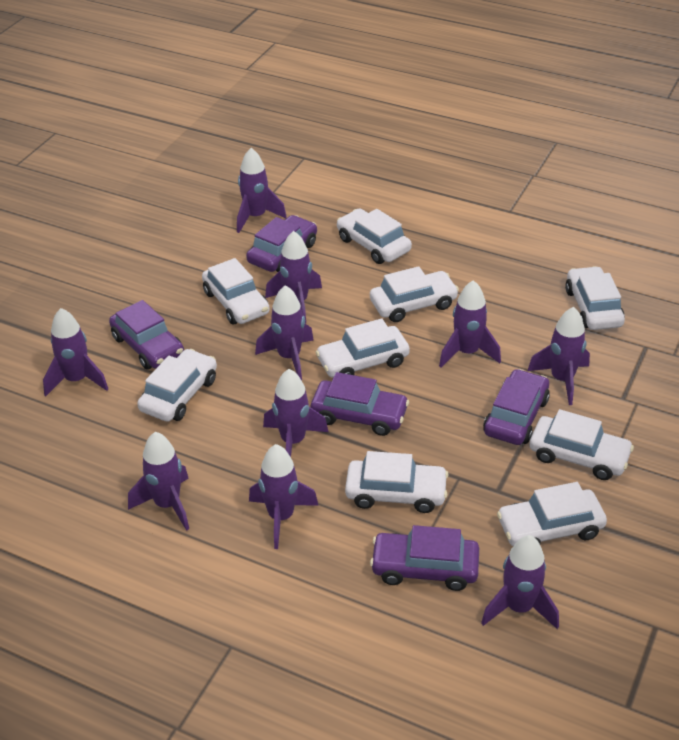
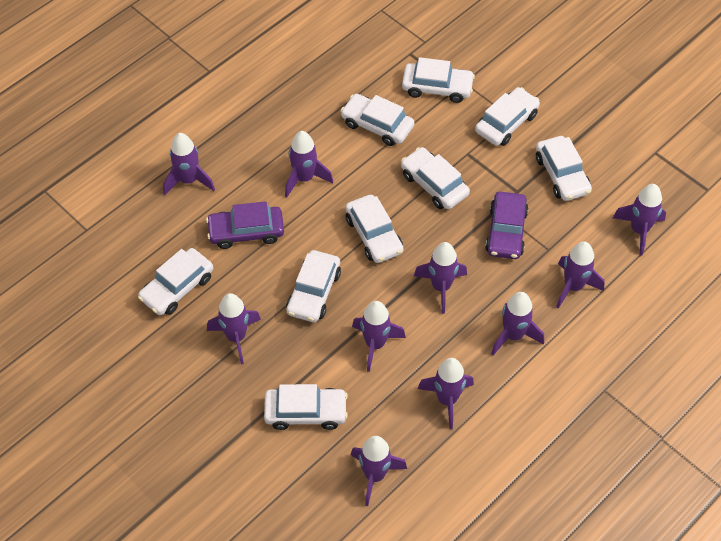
purple car: 5 -> 2

